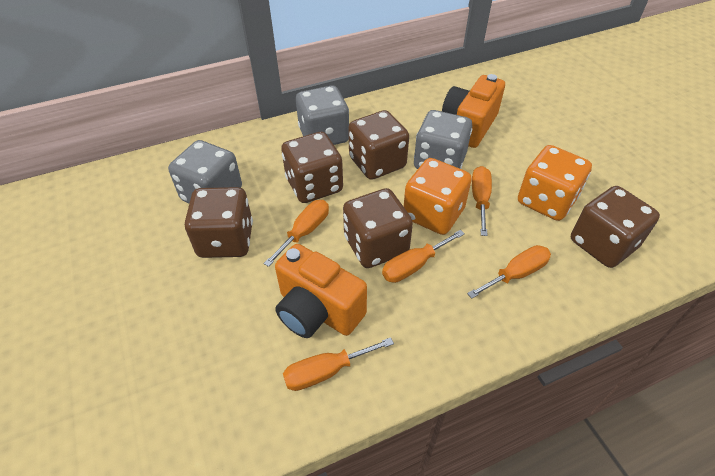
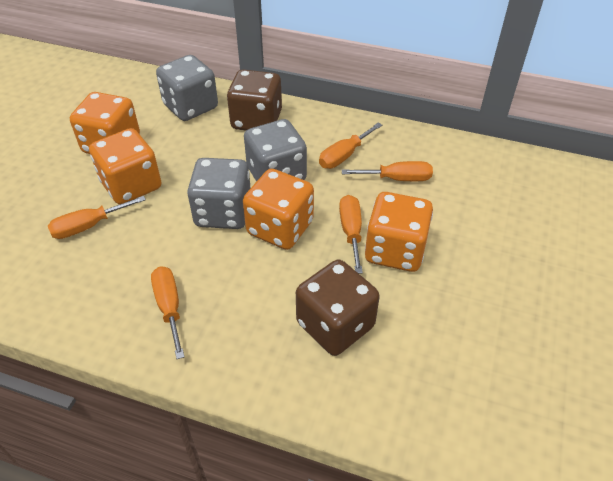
brown dice: 5 -> 2
orange camera: 2 -> 0
orange dice: 2 -> 4

